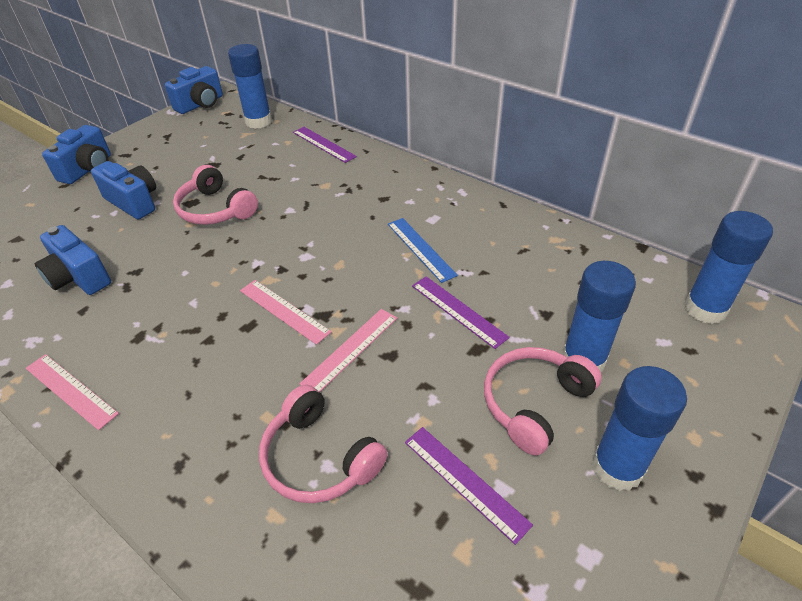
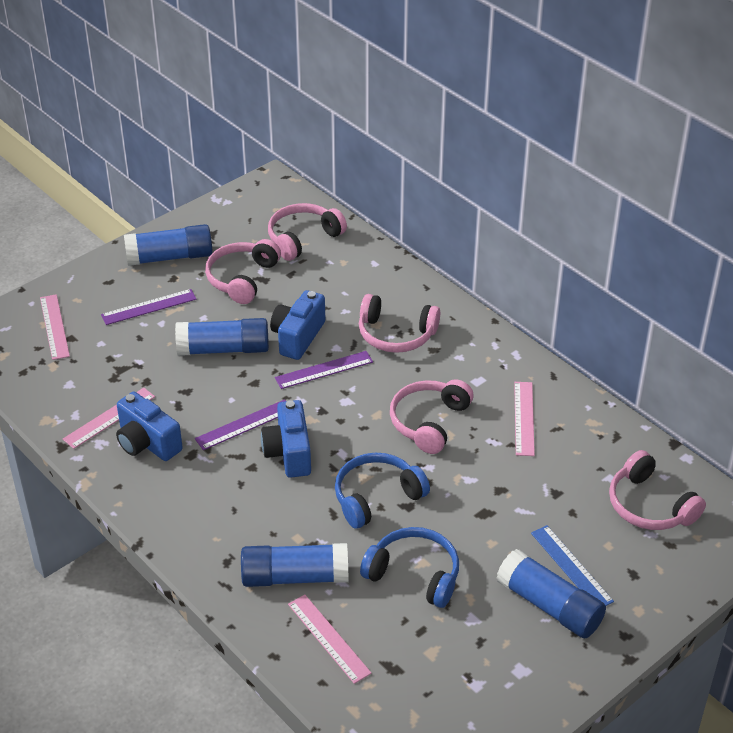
blue camera: 4 -> 3
blue headphones: 0 -> 2
pink headphones: 3 -> 5
pink ruler: 3 -> 4

